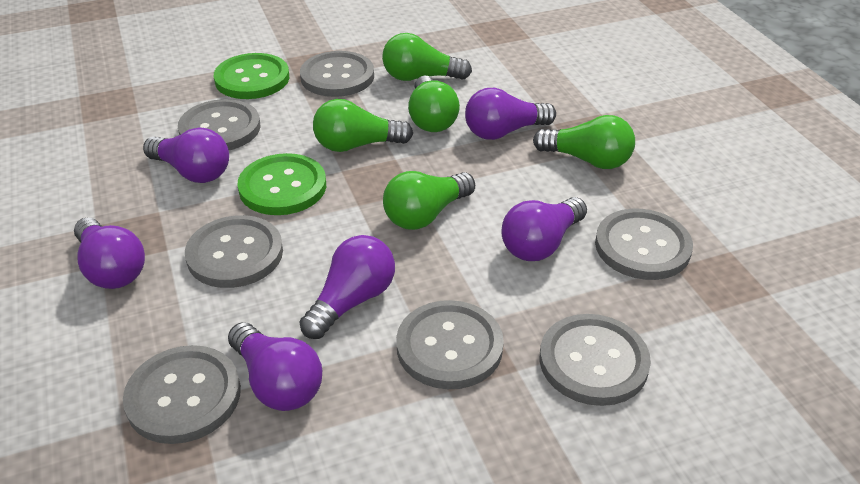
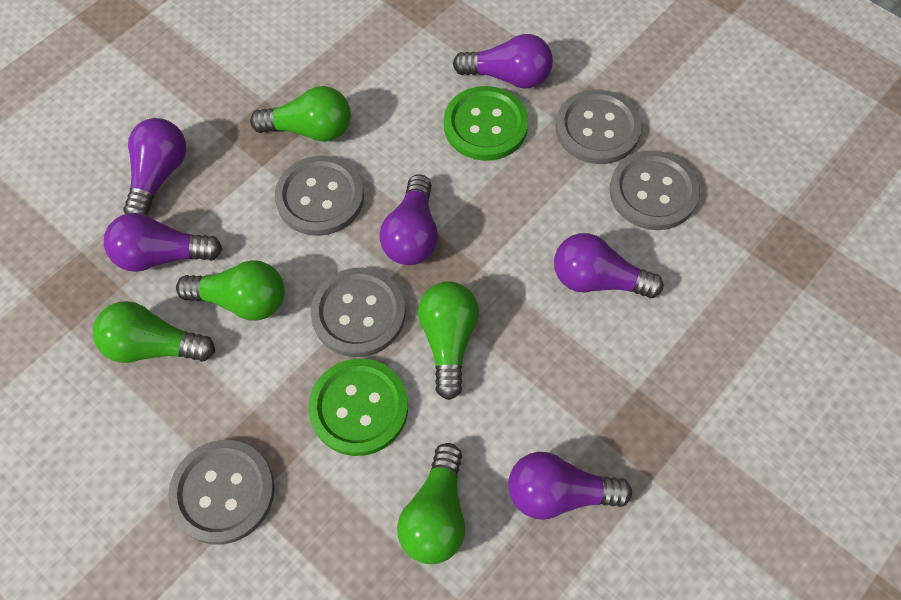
grey button: 7 -> 5

